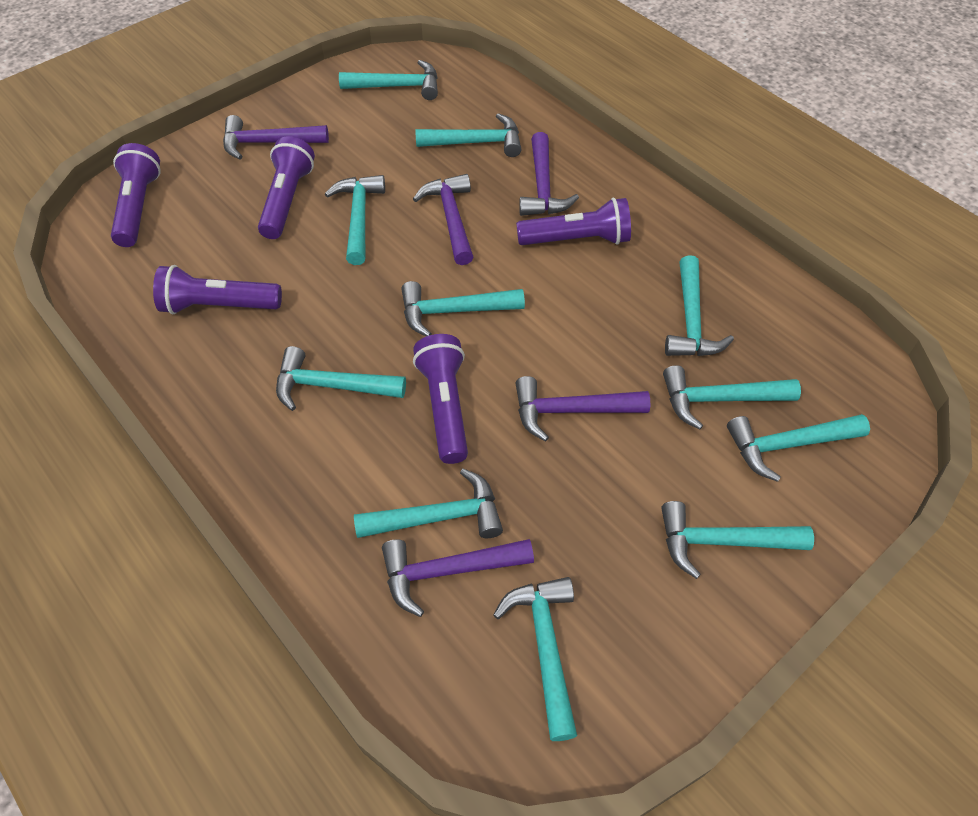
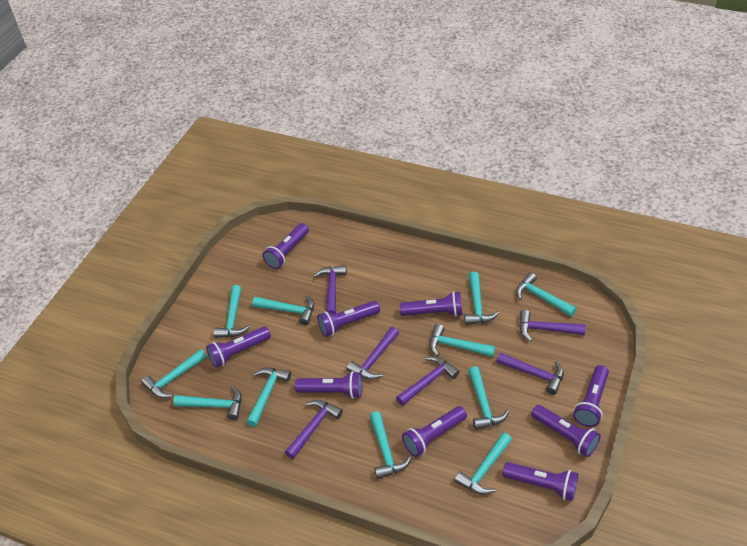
purple flashlight: 5 -> 9
purple hammer: 5 -> 6

